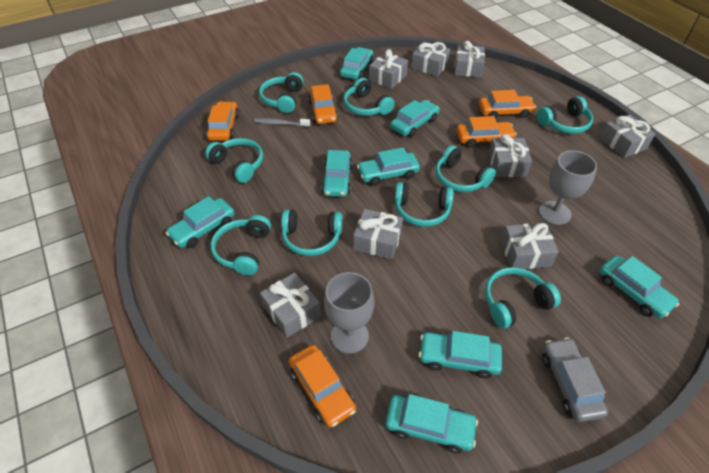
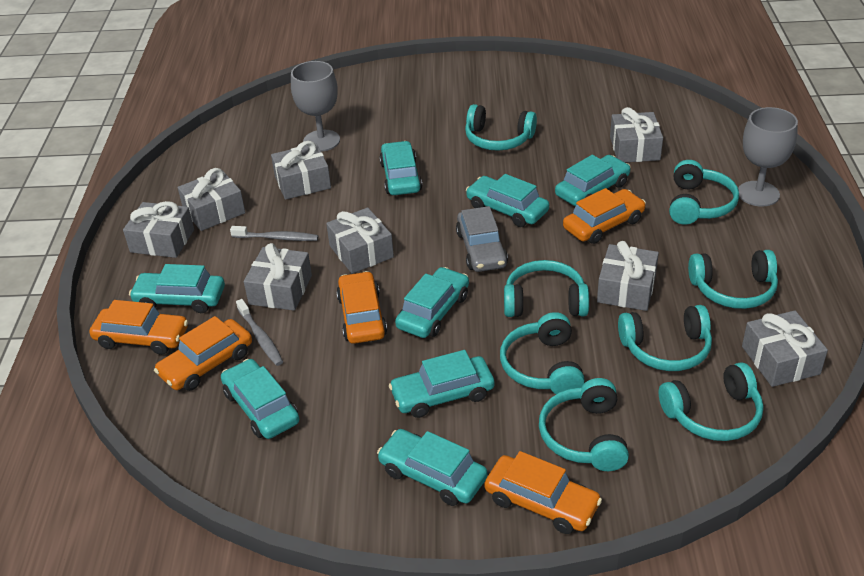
grey toothbrush: 1 -> 2
turquoise headphones: 9 -> 8

